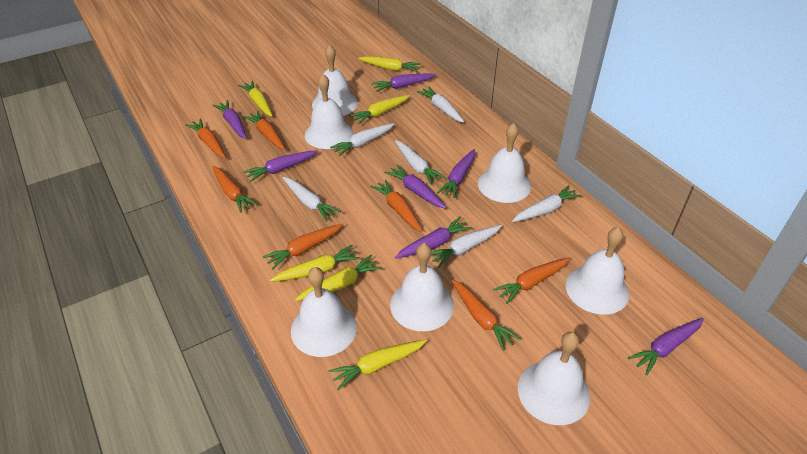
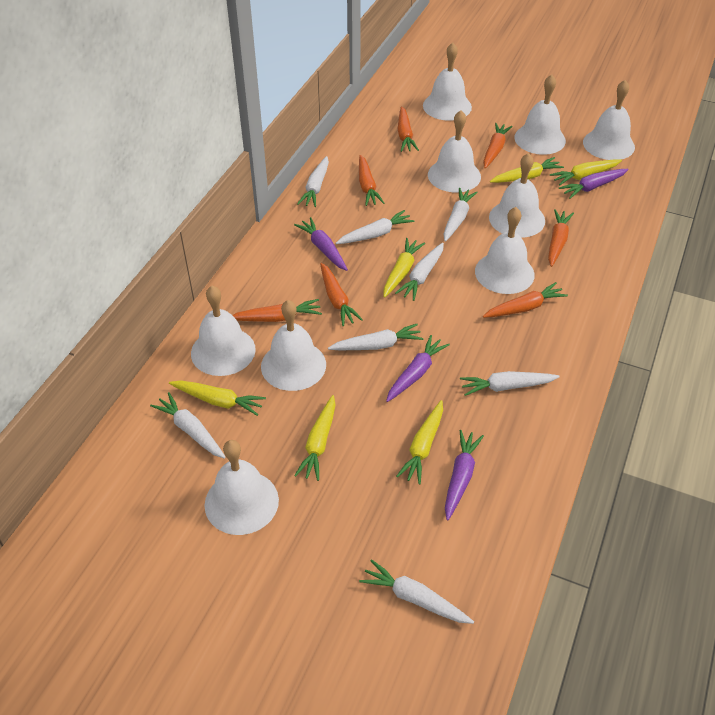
purple carrot: 7 -> 4
white bell: 7 -> 9
white carrot: 6 -> 8

